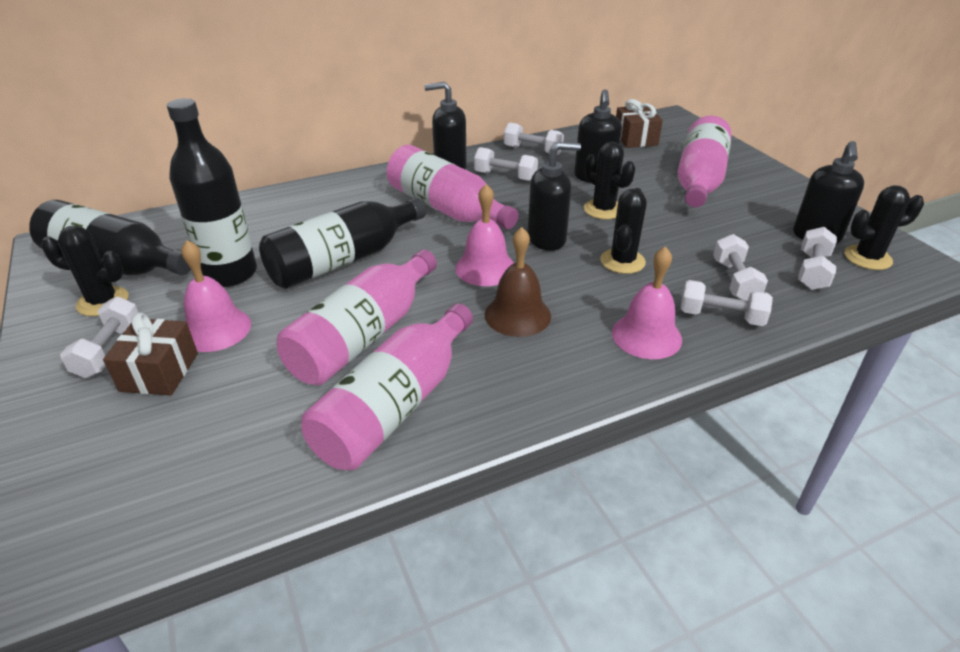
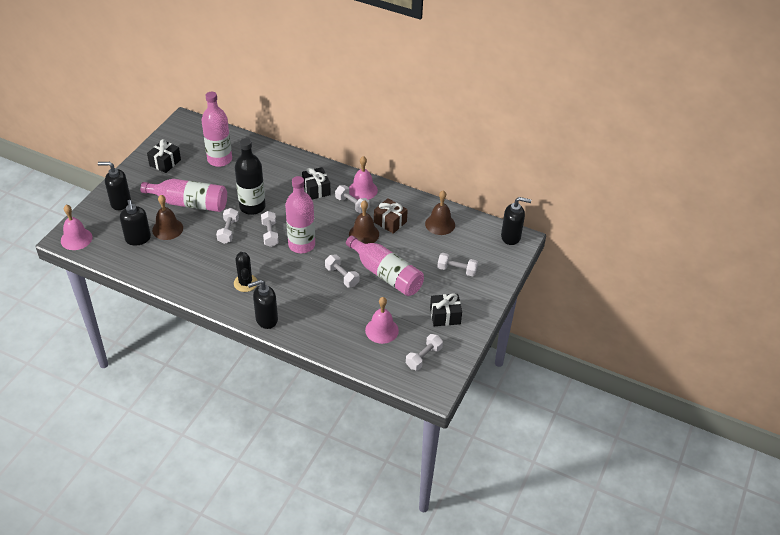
black bottle: 3 -> 1
black cactus: 4 -> 1
black gift: 0 -> 3
brown bell: 1 -> 3
brown gift: 2 -> 1

